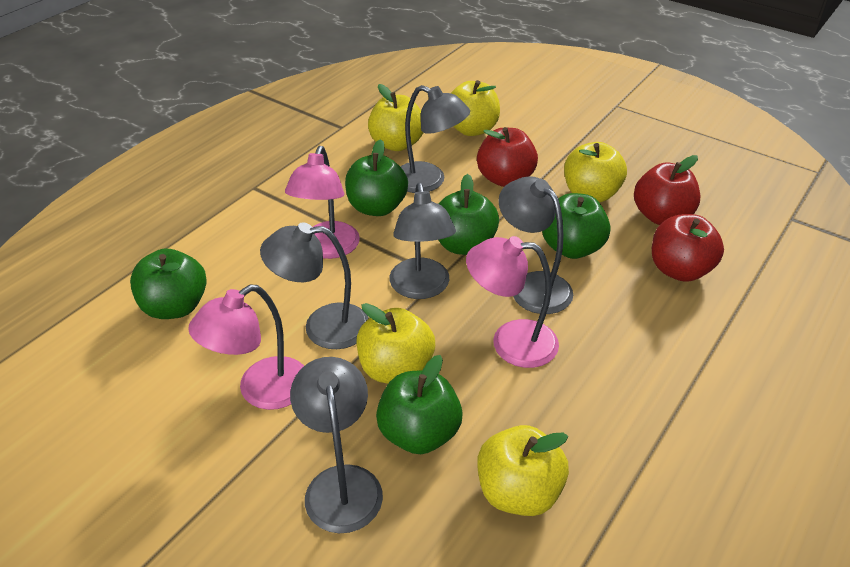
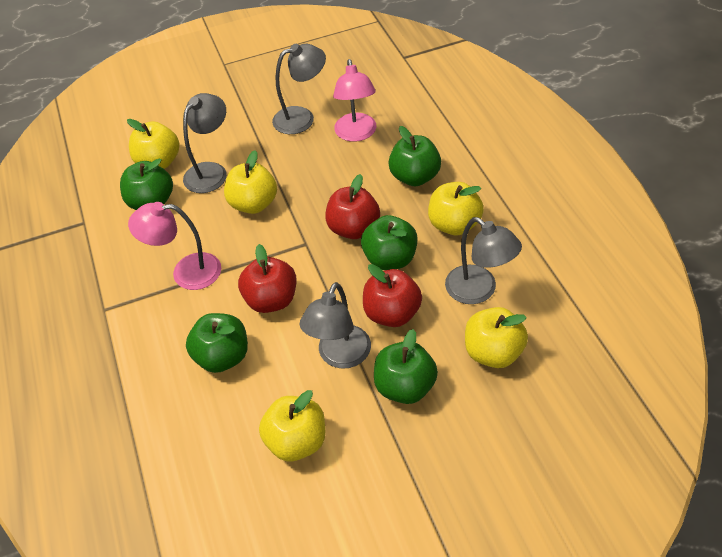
grey lamp: 5 -> 4
pink lamp: 3 -> 2

